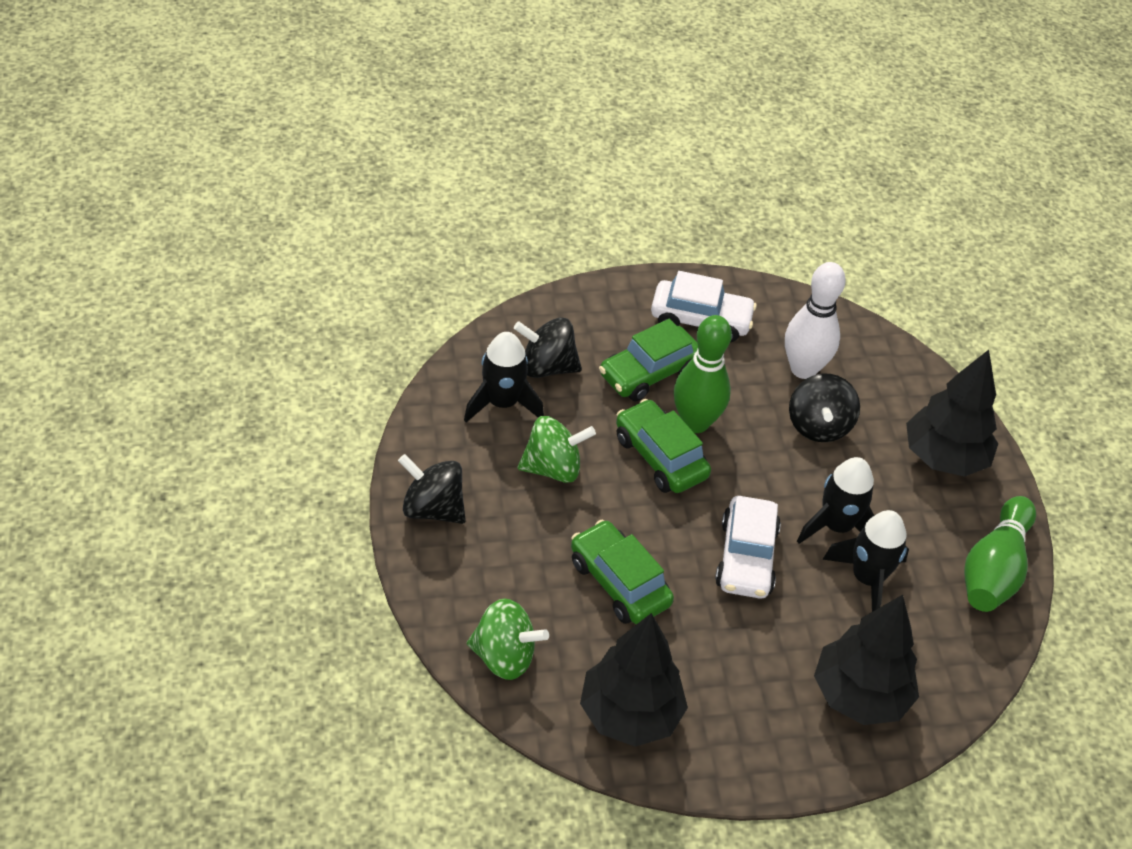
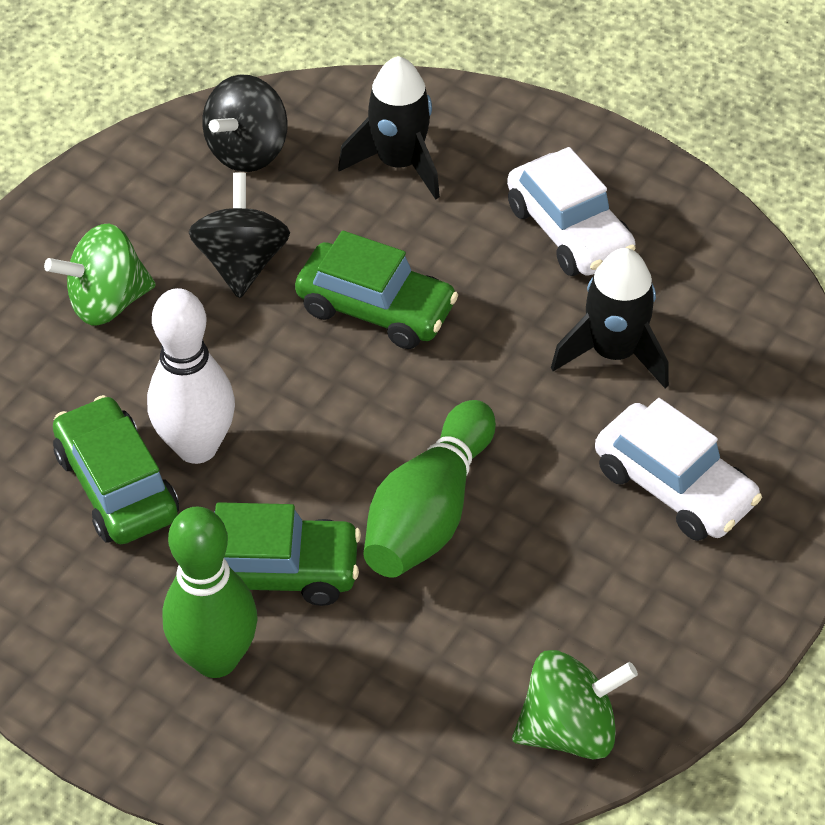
black rocket: 3 -> 2
black spinning top: 3 -> 2
black tree: 3 -> 0

